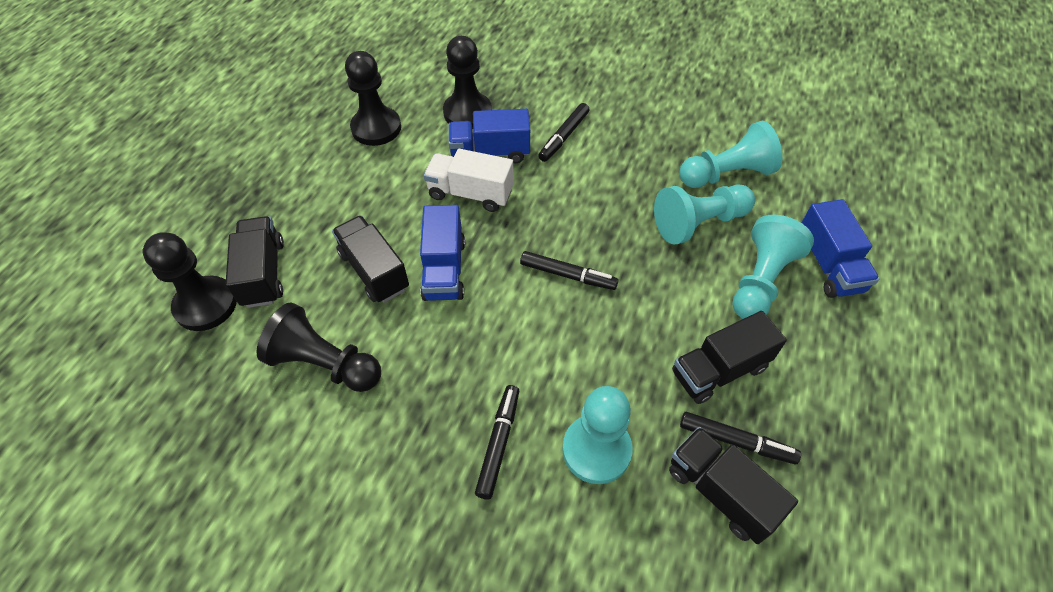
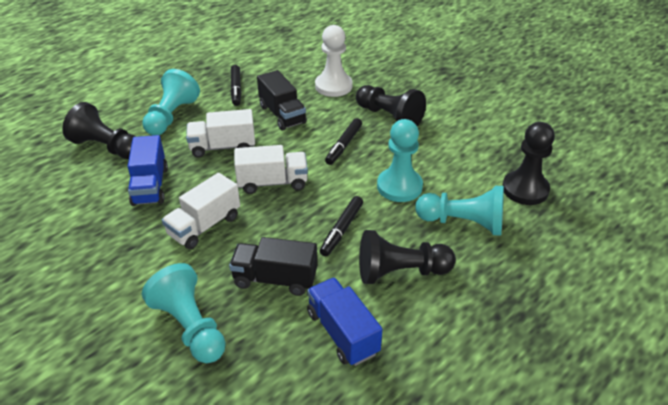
black marker: 4 -> 3
black truck: 4 -> 2
blue truck: 3 -> 2
white pawn: 0 -> 1
white truck: 1 -> 3

